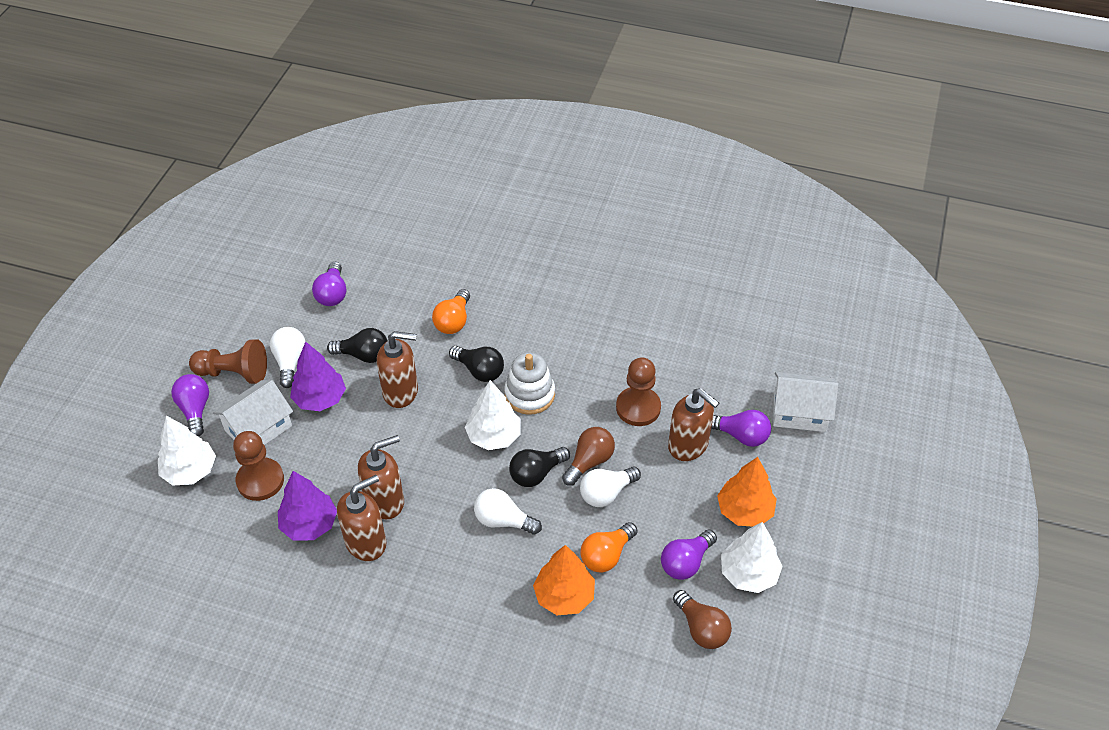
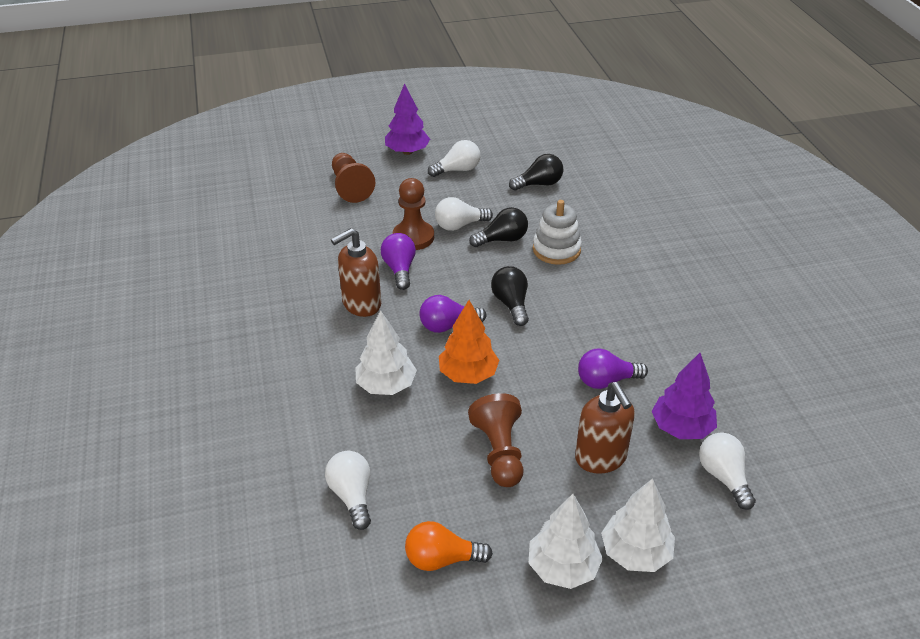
brown light bulb: 2 -> 0
brown soap dispenser: 4 -> 2
orange light bulb: 2 -> 1
orange tree: 2 -> 1
purple light bulb: 4 -> 3
white house: 2 -> 0
white light bulb: 3 -> 4

